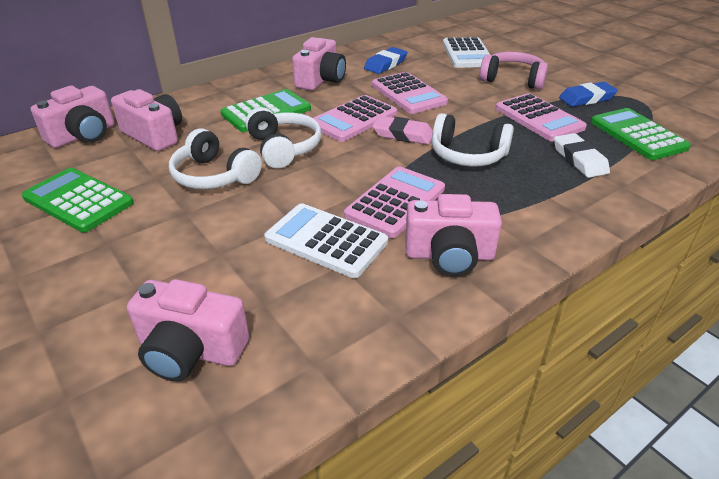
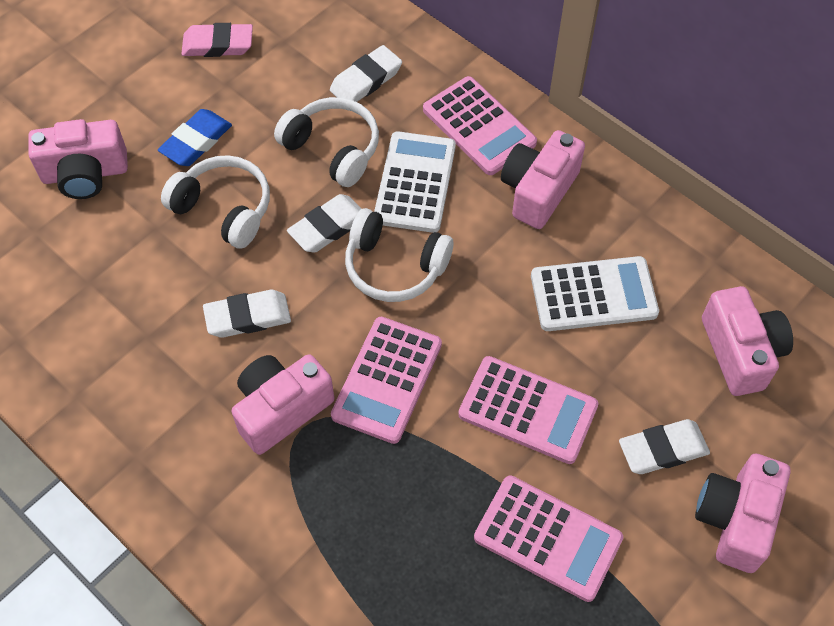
blue eraser: 2 -> 1
green calculator: 3 -> 0
pink headphones: 1 -> 0
white eraser: 1 -> 4

